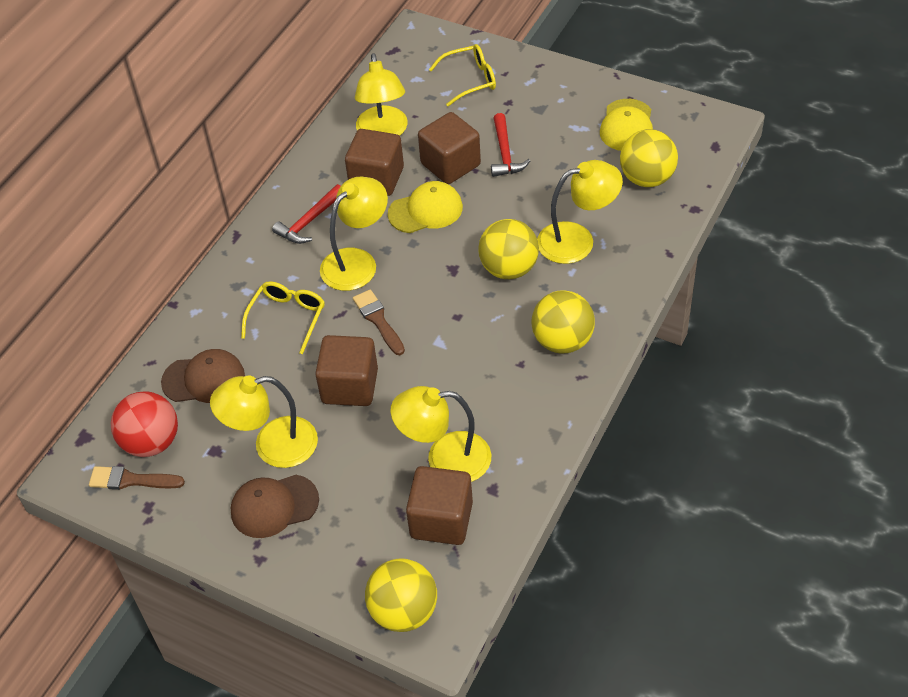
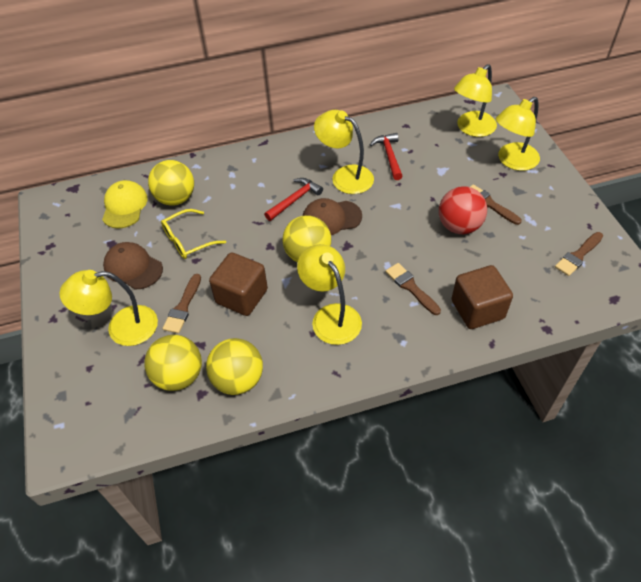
brown brush: 2 -> 4
brown cube: 4 -> 2
yellow cap: 2 -> 1
yellow glasses: 2 -> 1

